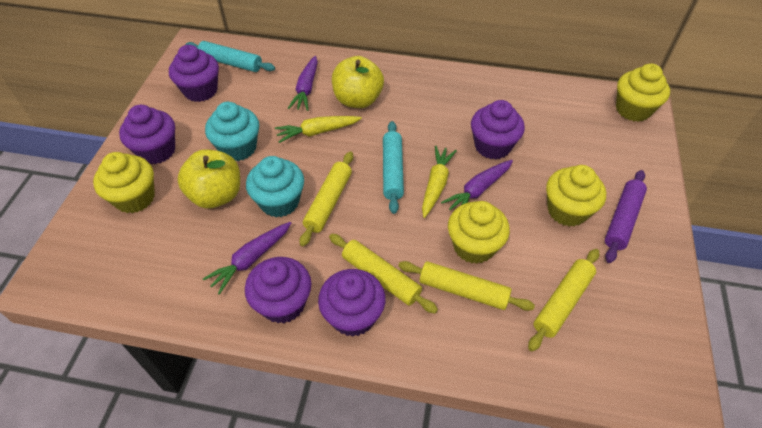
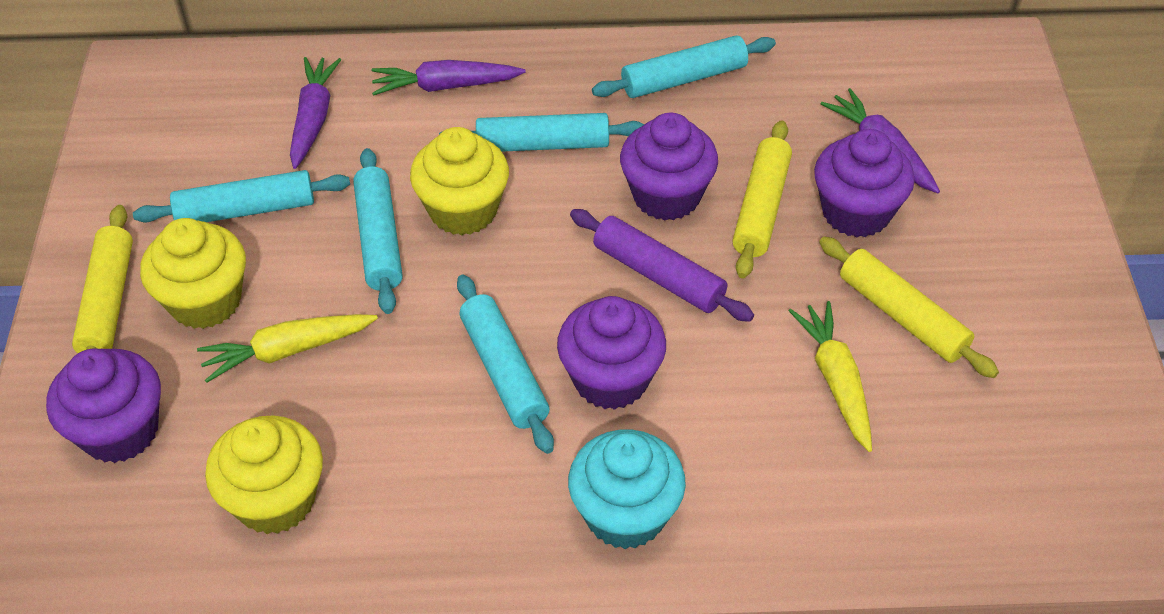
purple cupcake: 5 -> 4
turquoise cupcake: 2 -> 1
turquoise rolling pin: 2 -> 5
yellow apple: 2 -> 0
yellow cupcake: 4 -> 3
yellow rolling pin: 4 -> 3

